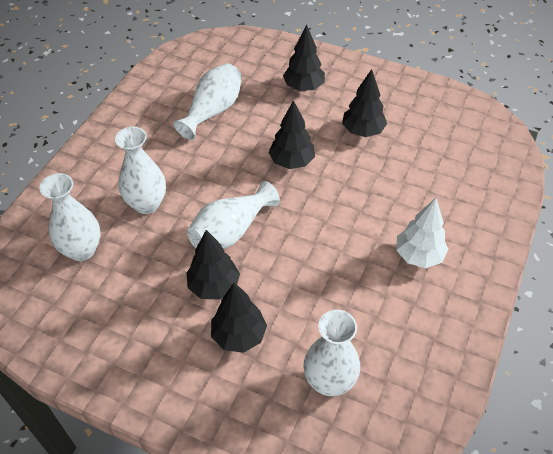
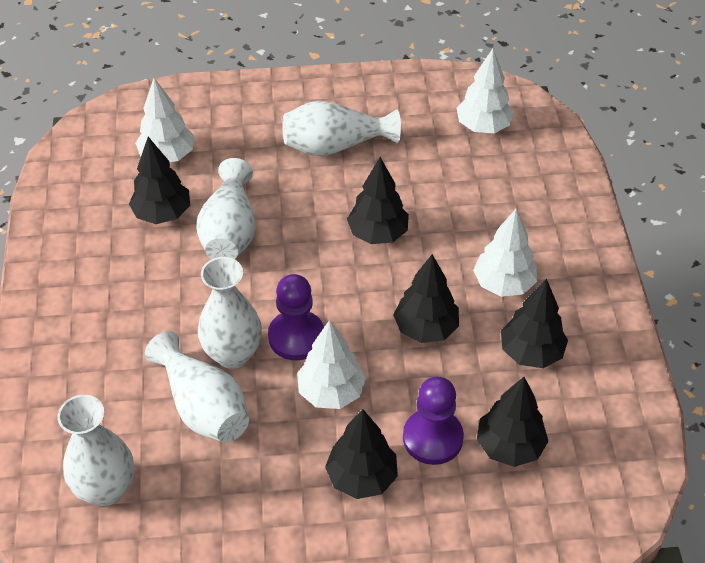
black tree: 5 -> 6
purple pawn: 0 -> 2
white tree: 1 -> 4

